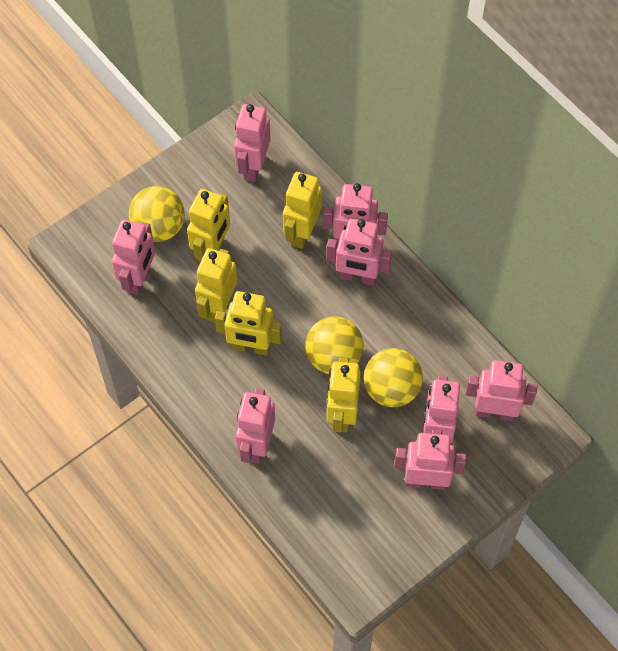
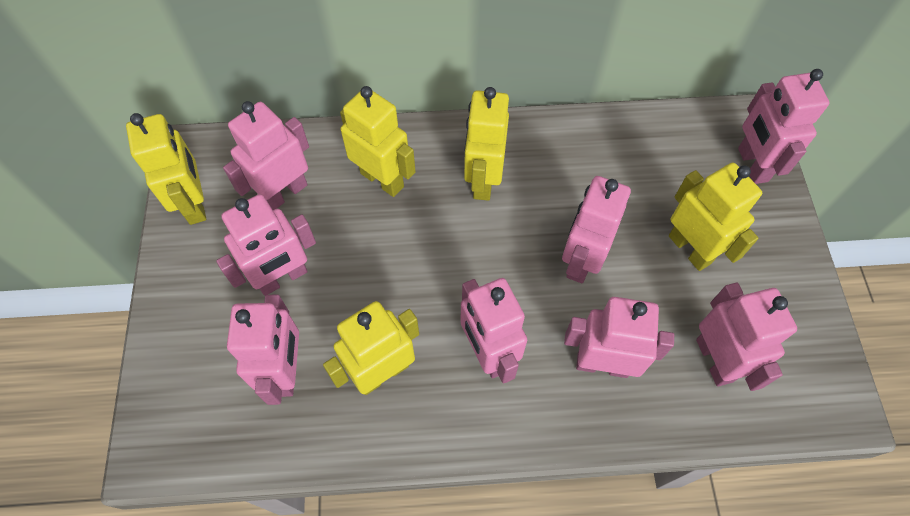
yellow ball: 3 -> 0

